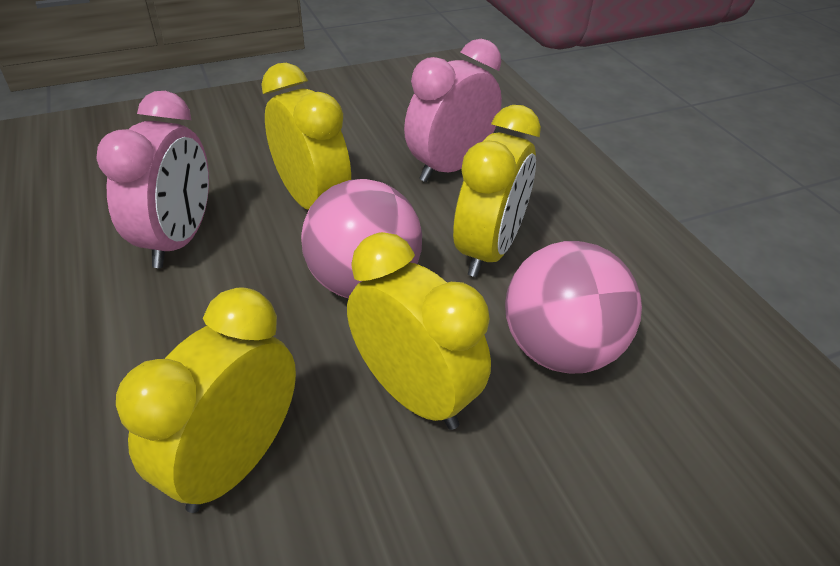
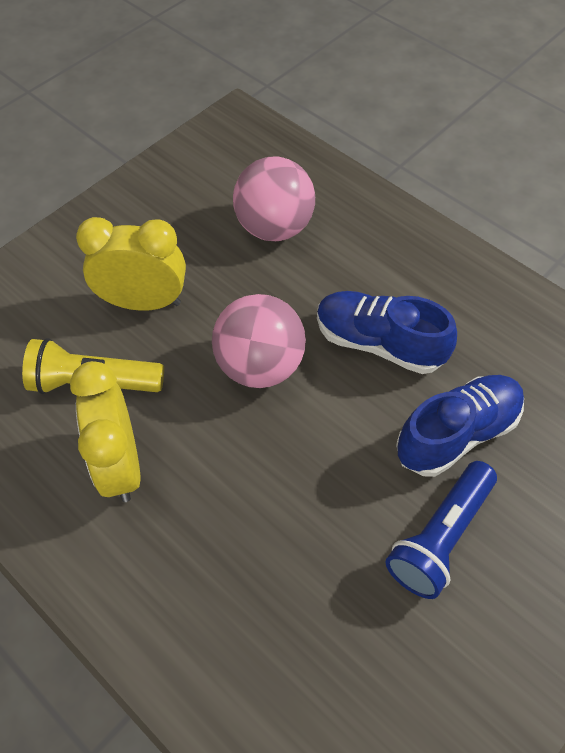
blue flashlight: 0 -> 1
blue shoe: 0 -> 2
pink clock: 2 -> 0
yellow clock: 4 -> 2
yellow flashlight: 0 -> 1

